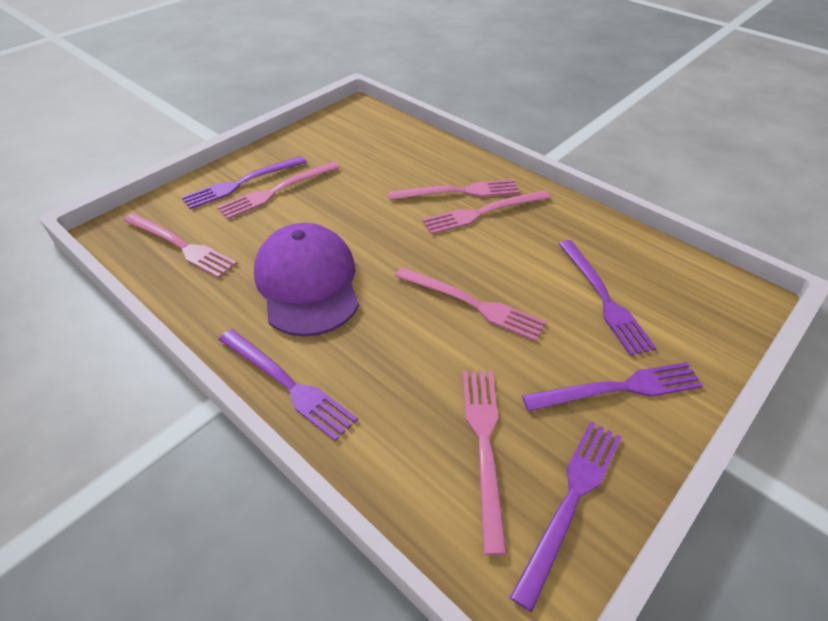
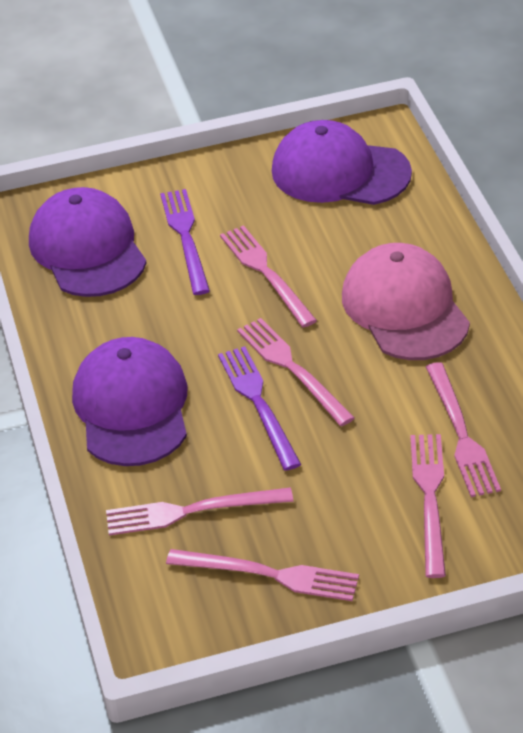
pink cap: 0 -> 1
purple cap: 1 -> 3
purple fork: 5 -> 2

